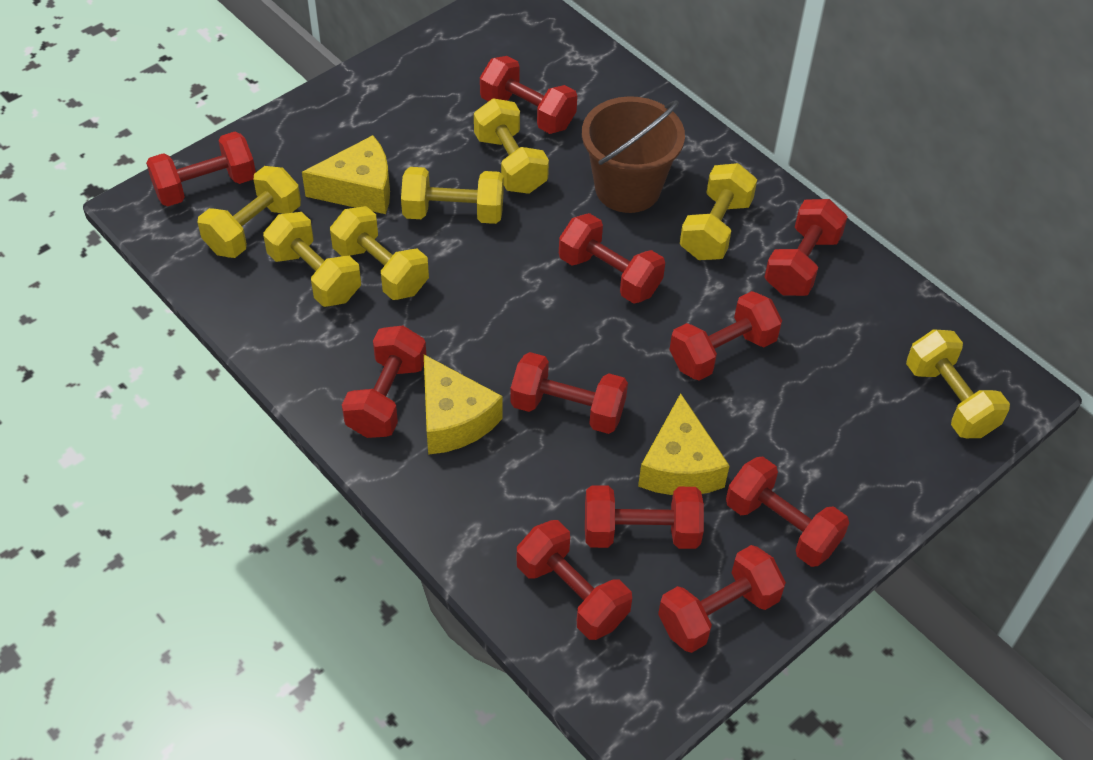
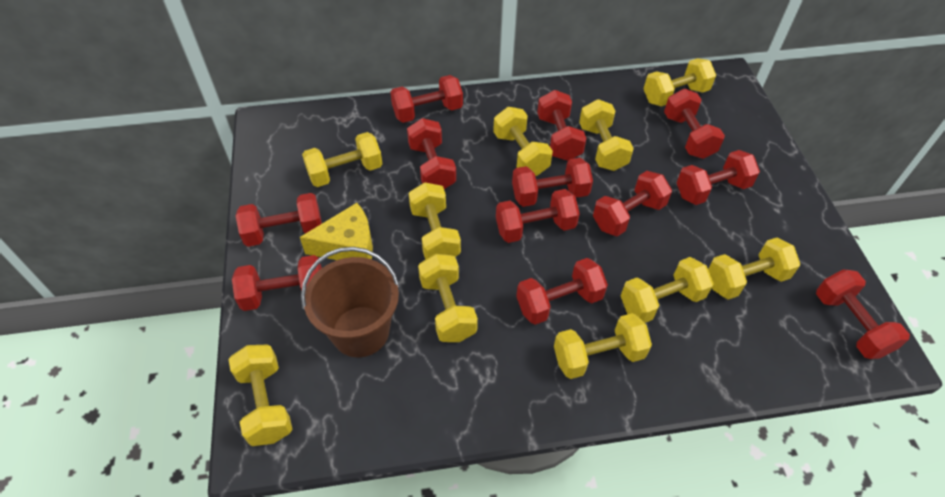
red dumbbell: 11 -> 12
yellow cheese: 3 -> 1
yellow dumbbell: 7 -> 10

